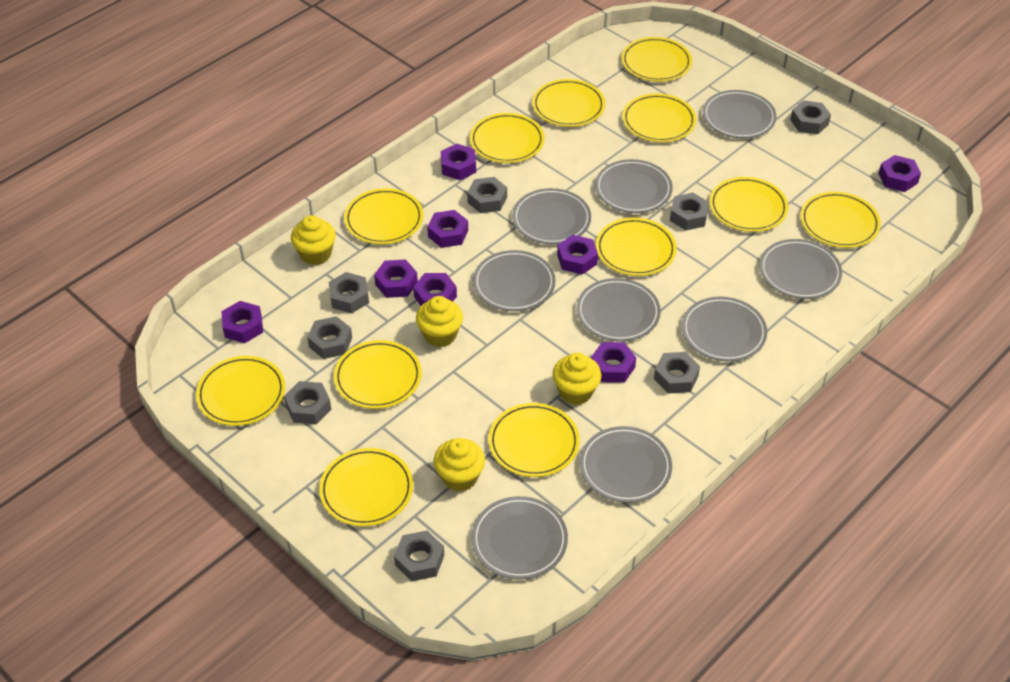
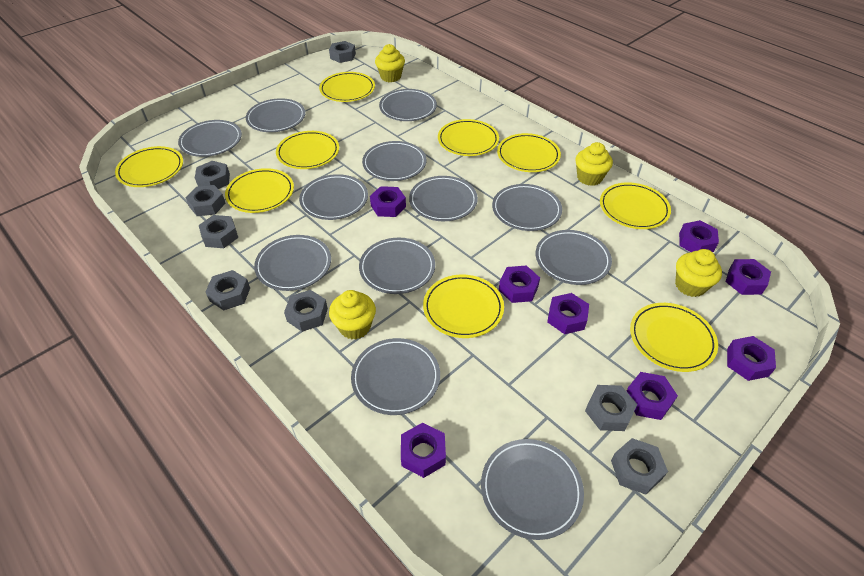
grey plate: 9 -> 12
yellow plate: 12 -> 9

